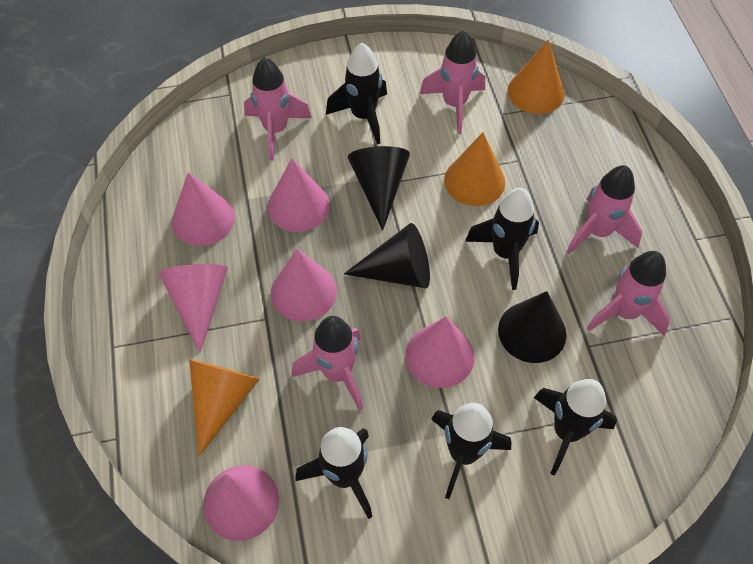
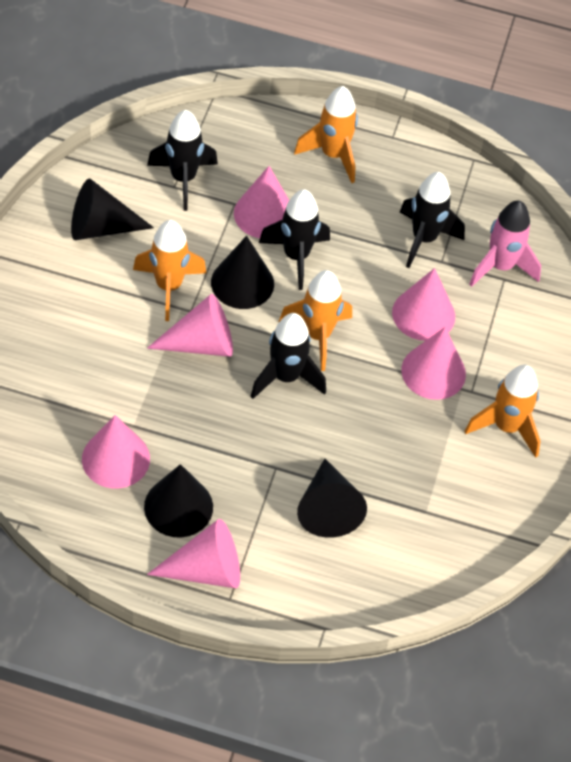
black cone: 3 -> 4
black rocket: 5 -> 4
orange cone: 3 -> 0
orange rocket: 0 -> 4
pink rocket: 5 -> 1

